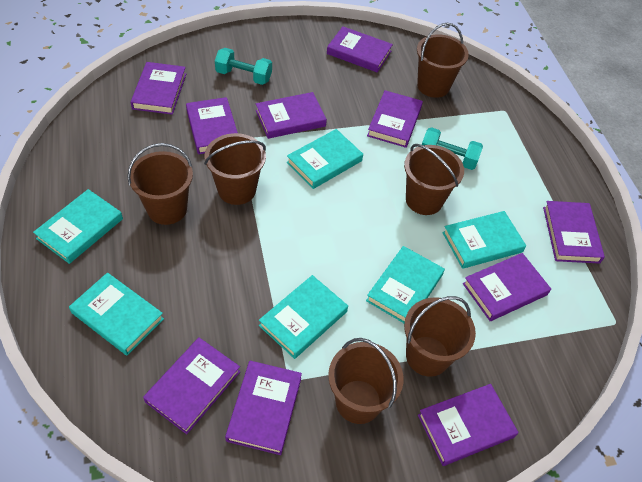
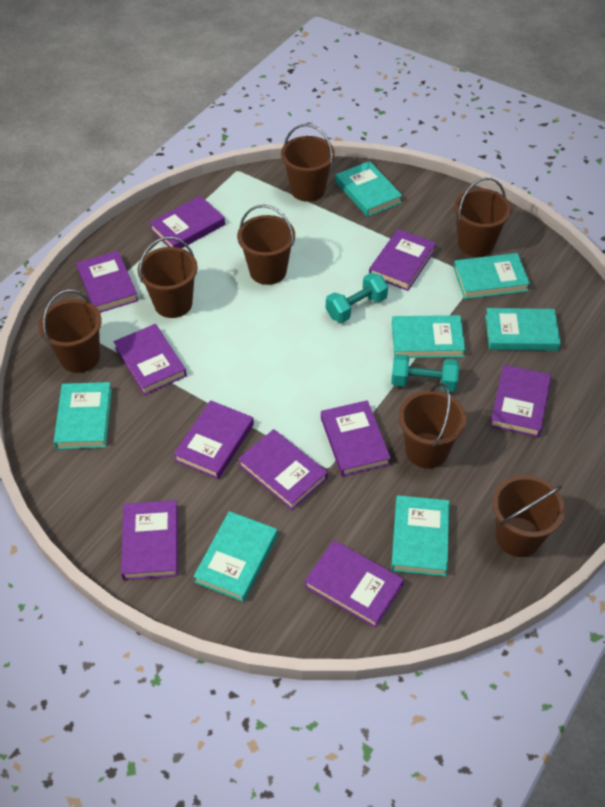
brown bucket: 6 -> 7
turquoise book: 6 -> 7

